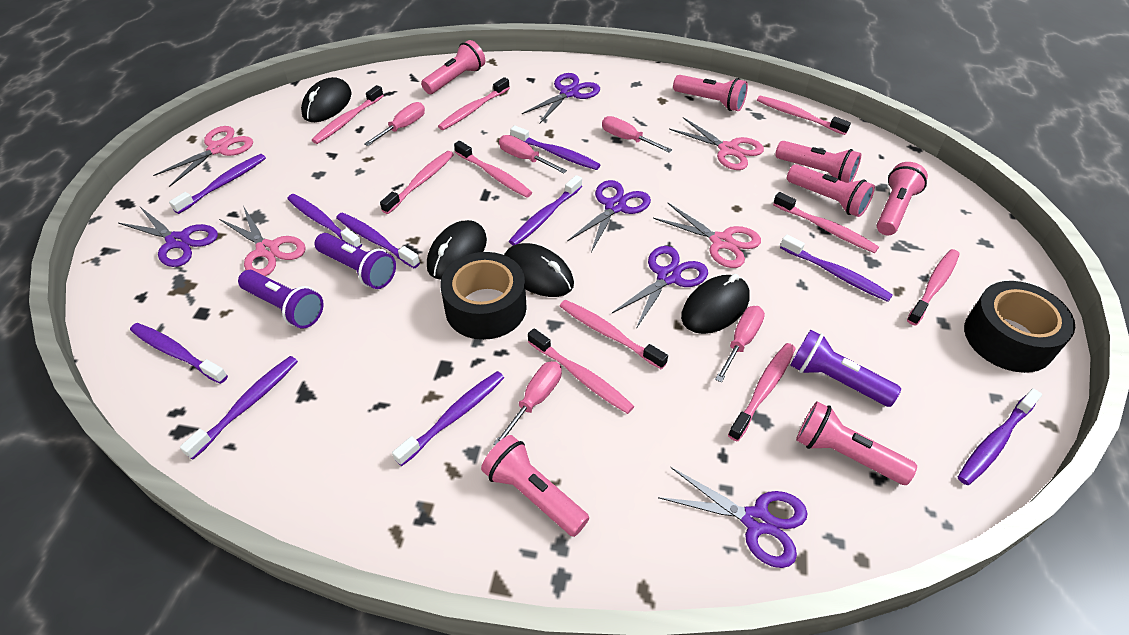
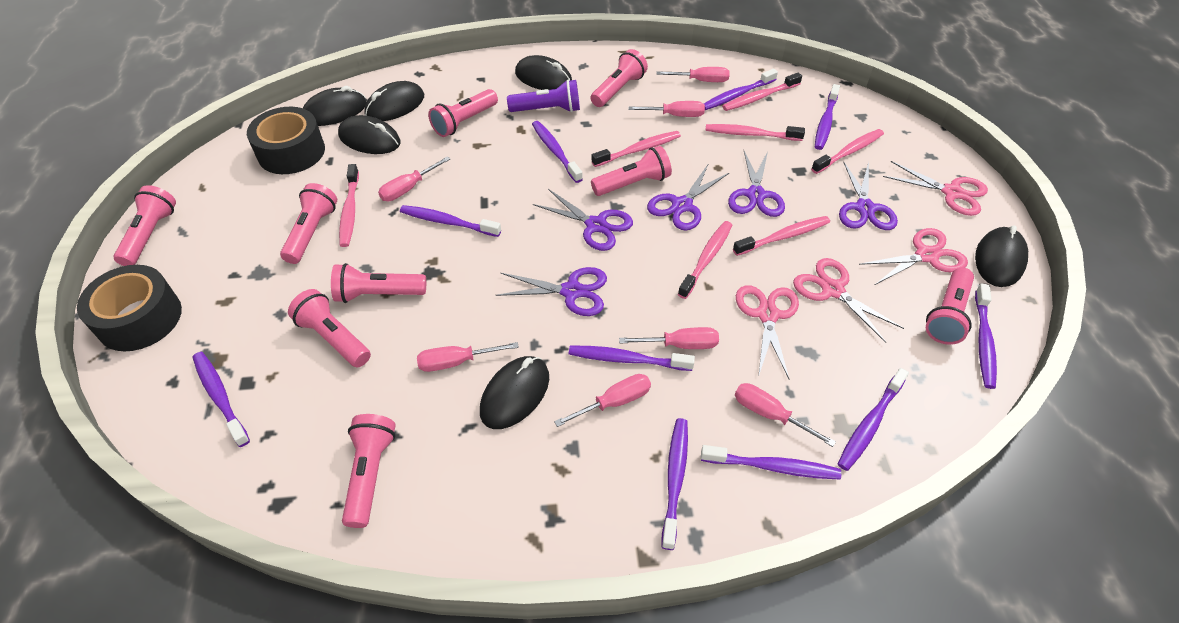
black mouse: 4 -> 6
pink flashlight: 7 -> 9
pink screwdriver: 5 -> 7
pink toothbrush: 10 -> 7
purple flashlight: 3 -> 1

